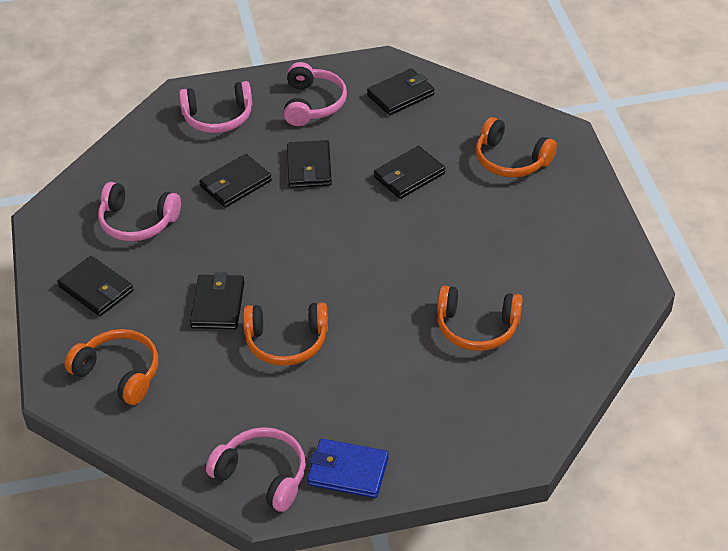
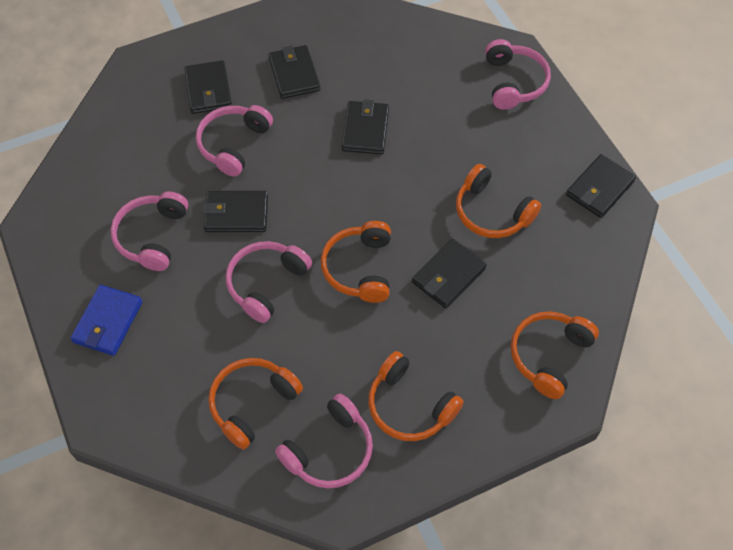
orange headphones: 4 -> 5
pink headphones: 4 -> 5

